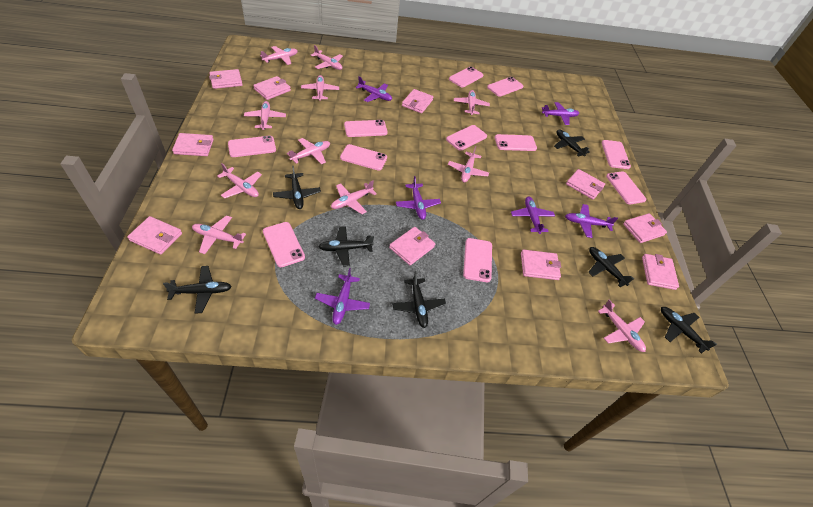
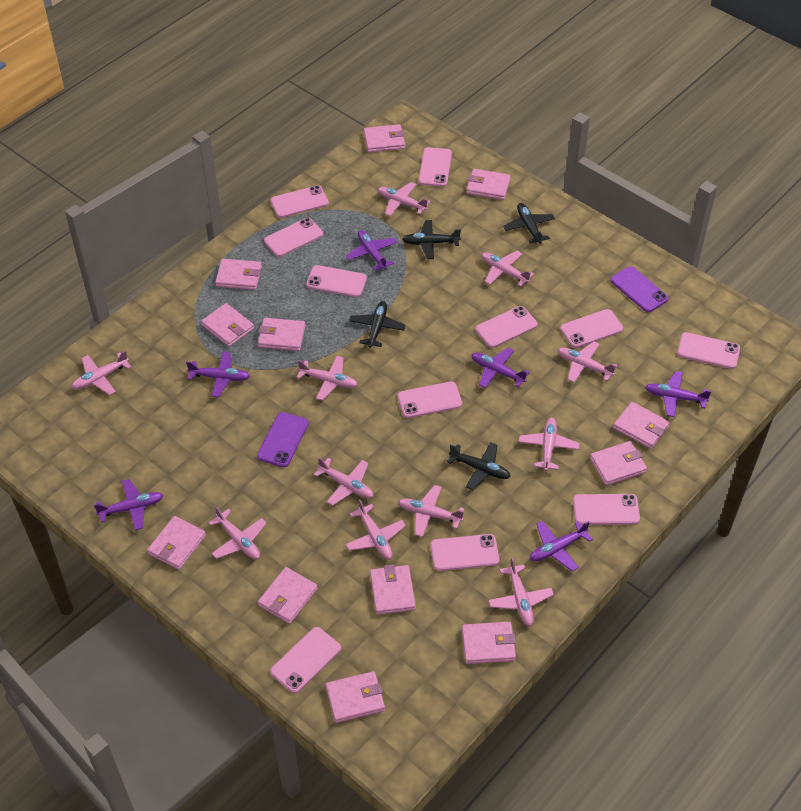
black plane: 7 -> 4
pink wallet: 10 -> 12
purple phone: 0 -> 2

